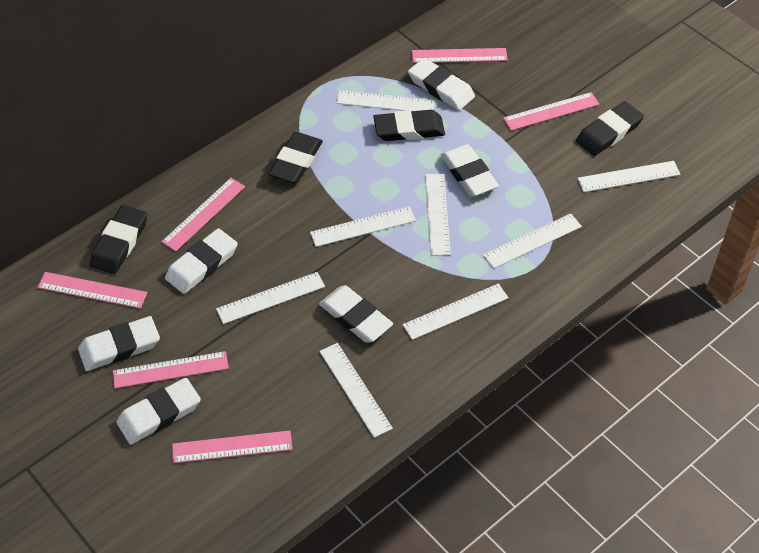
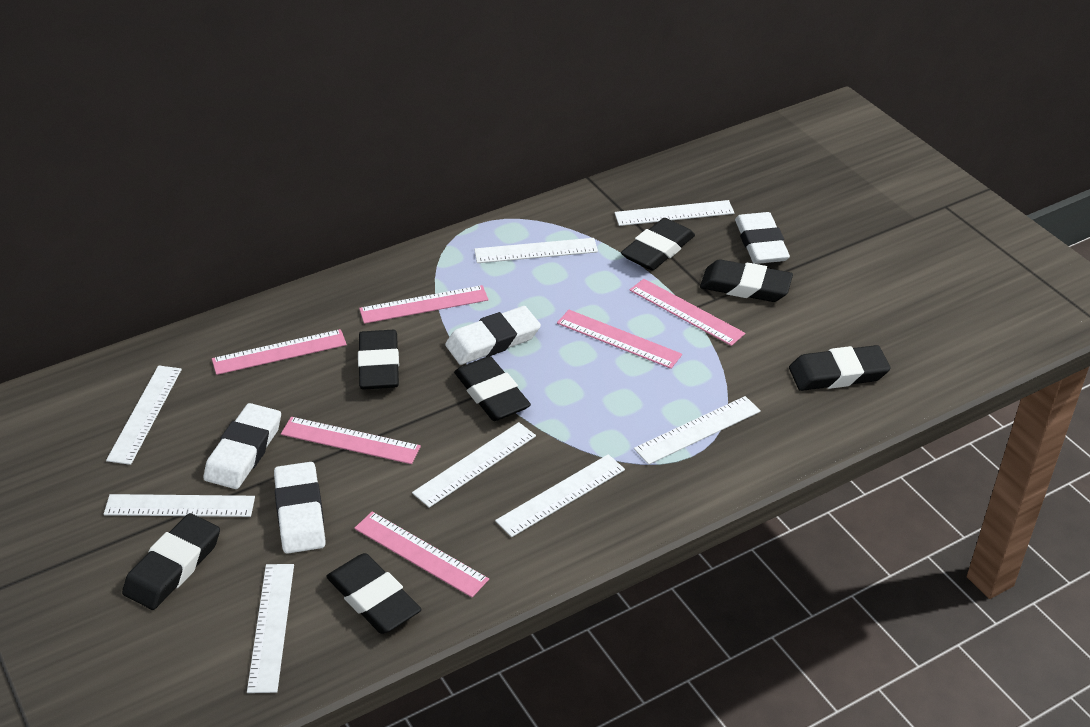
black eraser: 4 -> 7
white eraser: 6 -> 4

